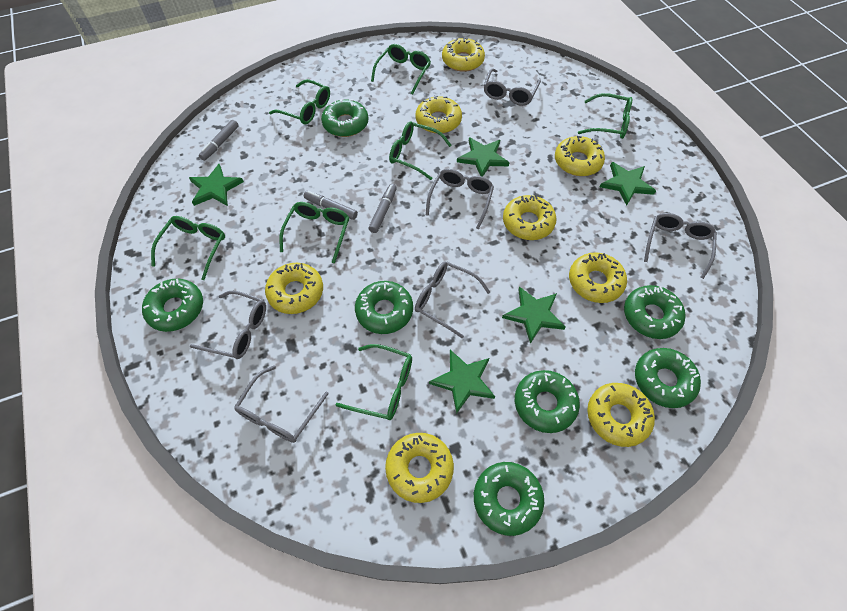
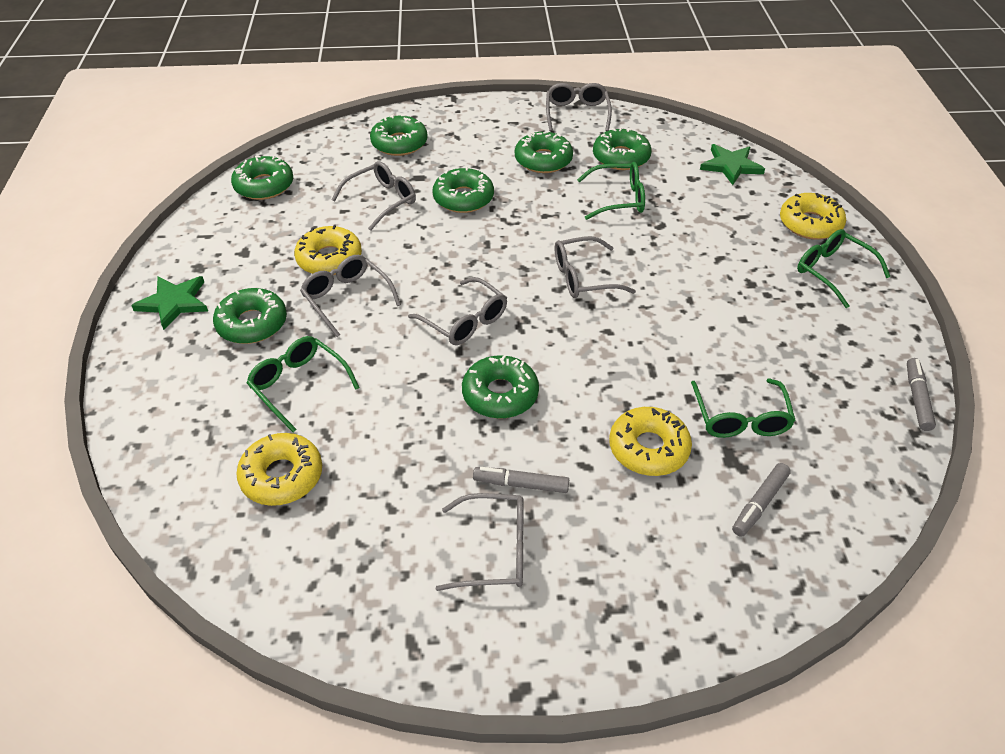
green glasses: 7 -> 4
green star: 5 -> 2
yellow donut: 8 -> 4

